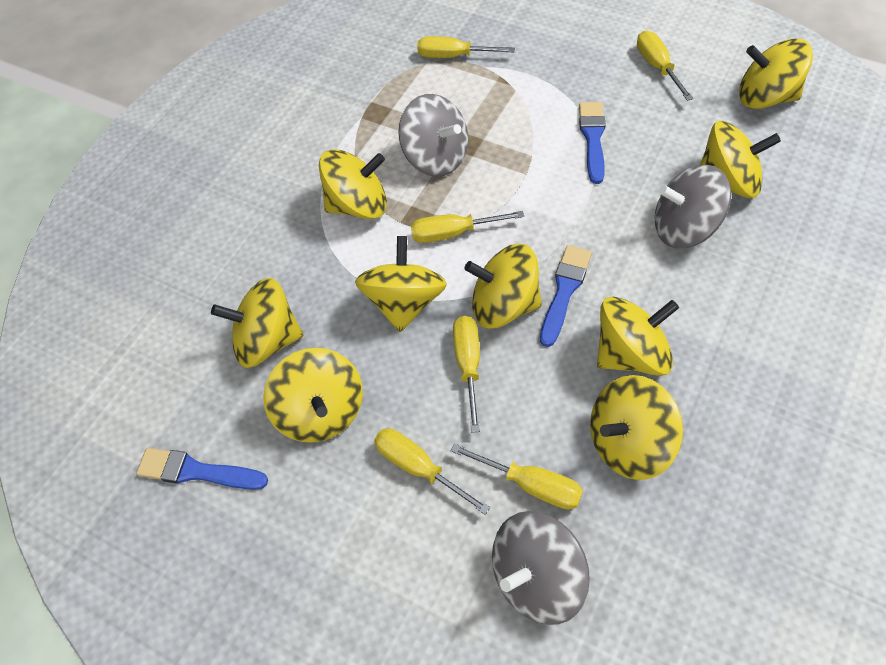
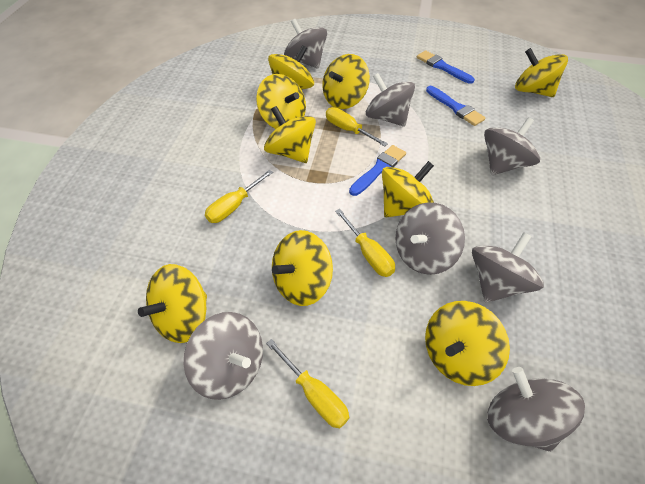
grey spinning top: 3 -> 7
yellow screwdriver: 6 -> 4

